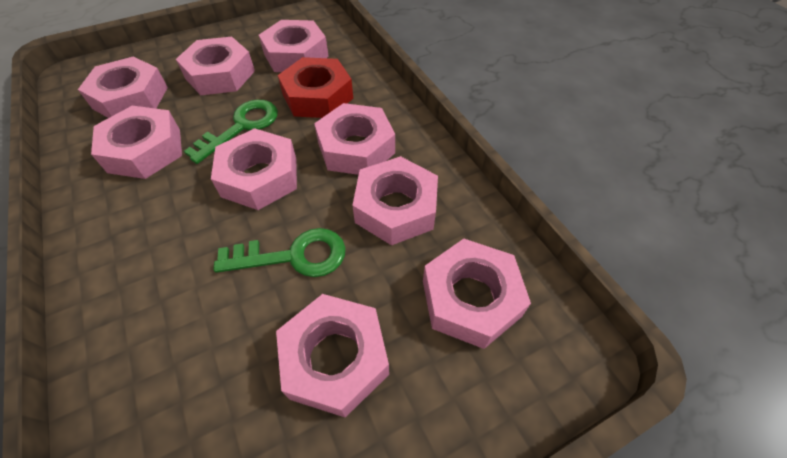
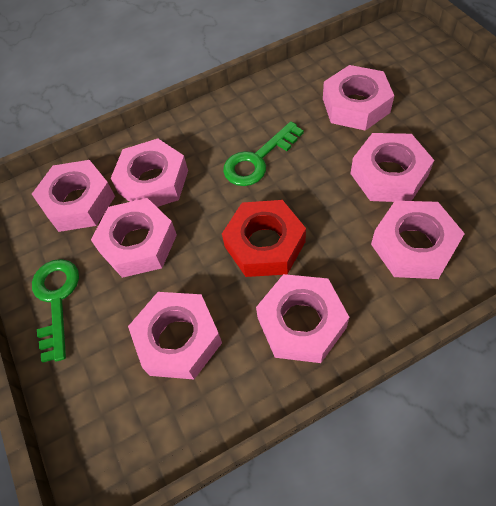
pink nut: 9 -> 8

